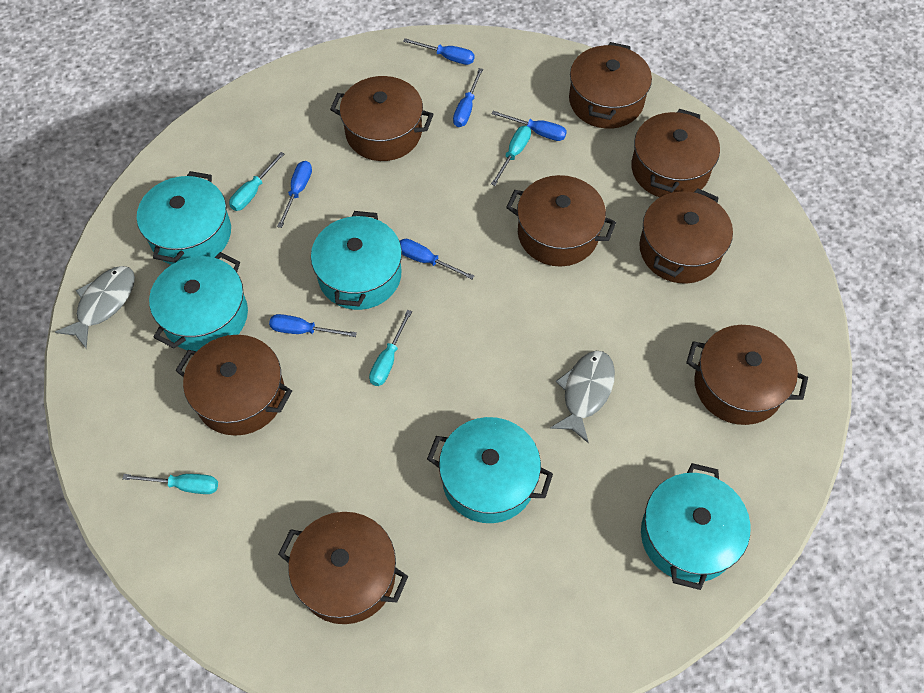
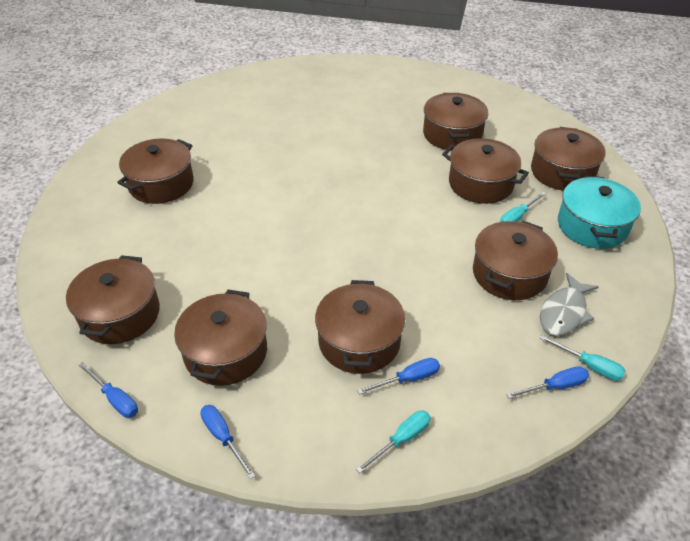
blue screwdriver: 6 -> 4
grey fish: 2 -> 1
turquoise pot: 5 -> 1
turquoise screwdriver: 4 -> 3

